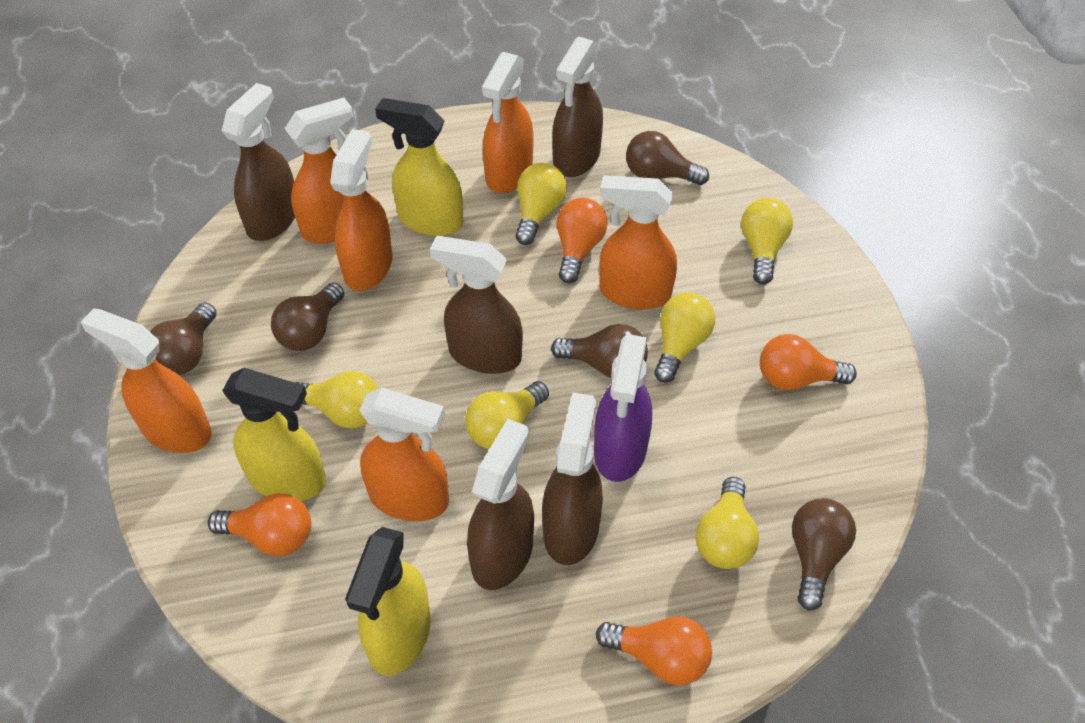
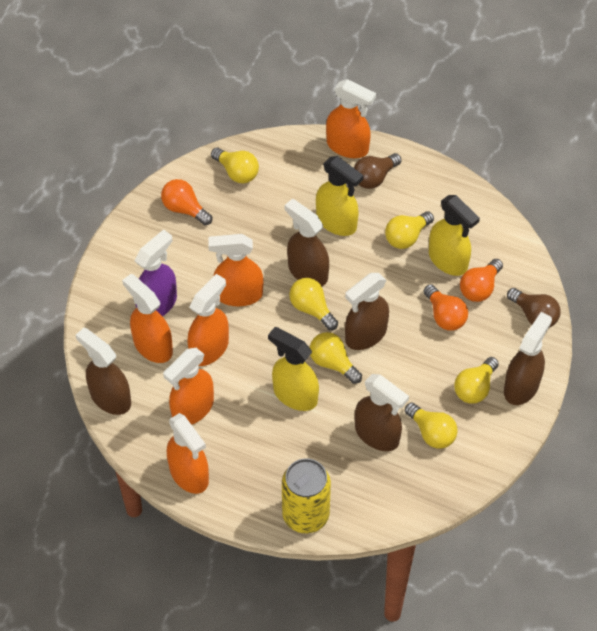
brown light bulb: 5 -> 2
orange light bulb: 4 -> 3
yellow can: 0 -> 1

